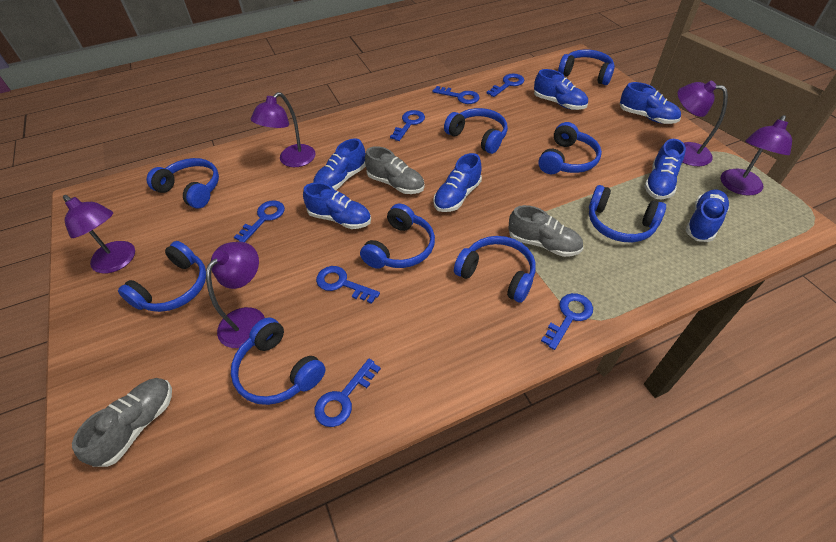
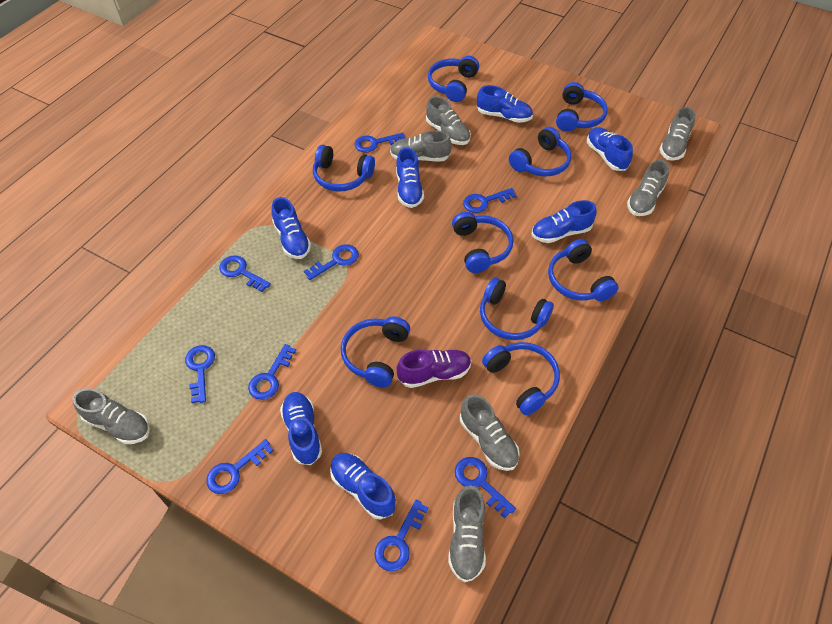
blue key: 7 -> 9
grey shoe: 3 -> 7
purple lamp: 5 -> 0
purple shoe: 0 -> 1

